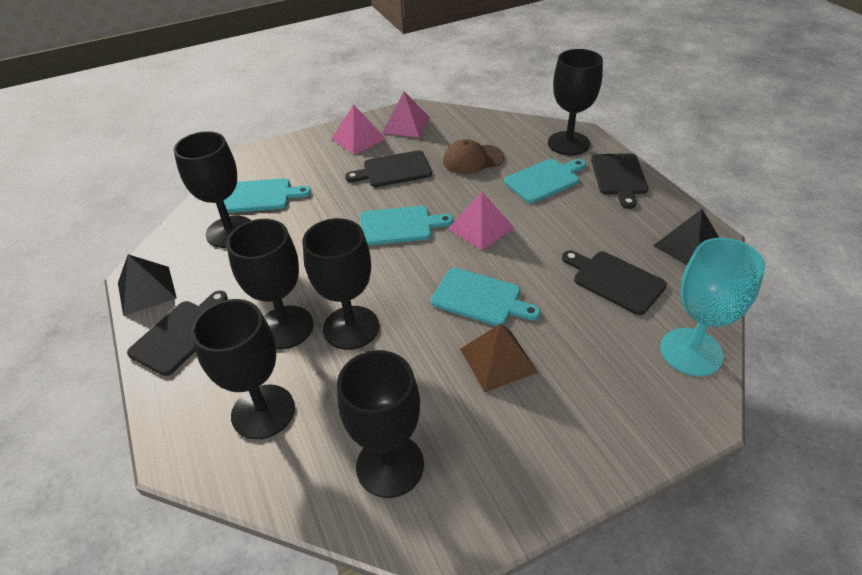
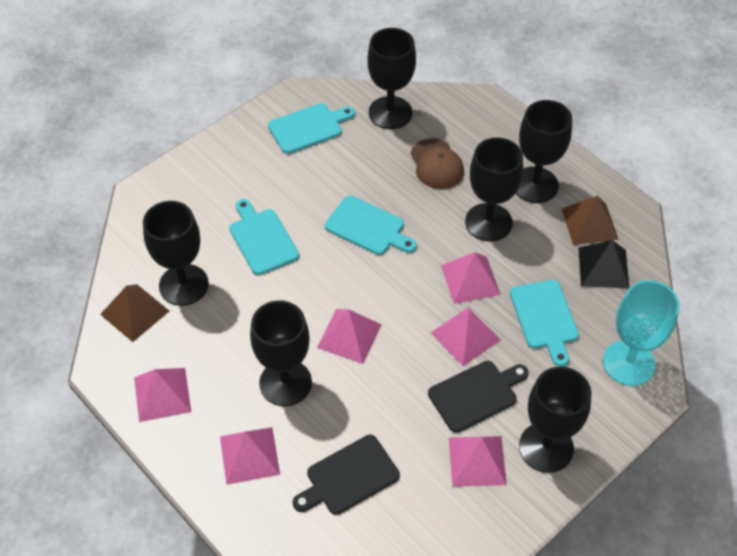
black cutting board: 4 -> 2
black pyramid: 2 -> 1
brown pyramid: 1 -> 2
pink pyramid: 3 -> 6

